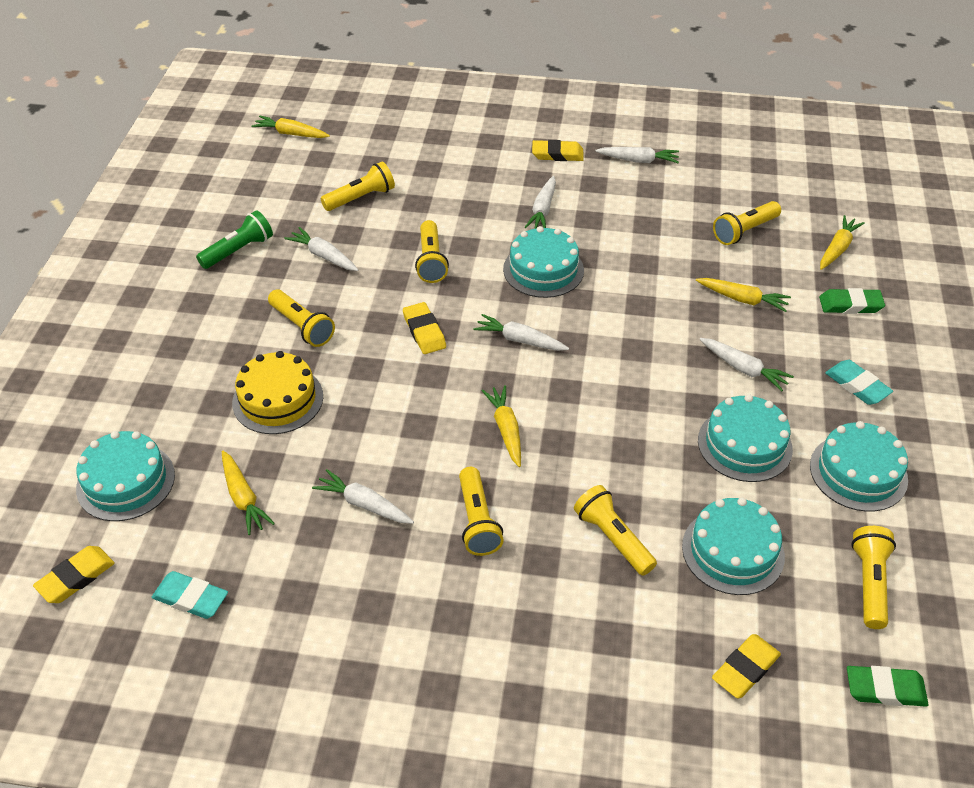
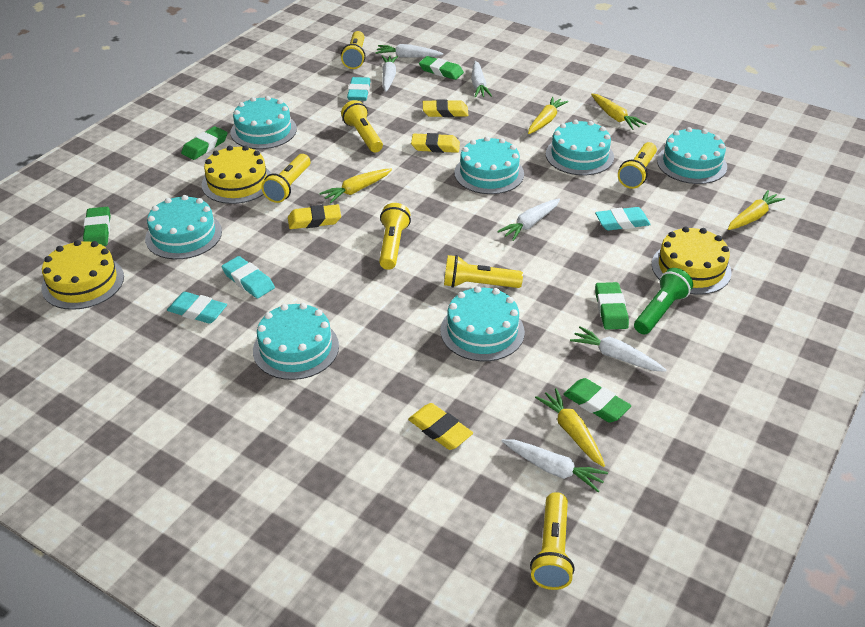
green eraser: 2 -> 5
turquoise cake: 5 -> 7
turquoise eraser: 2 -> 4
yellow cake: 1 -> 3

